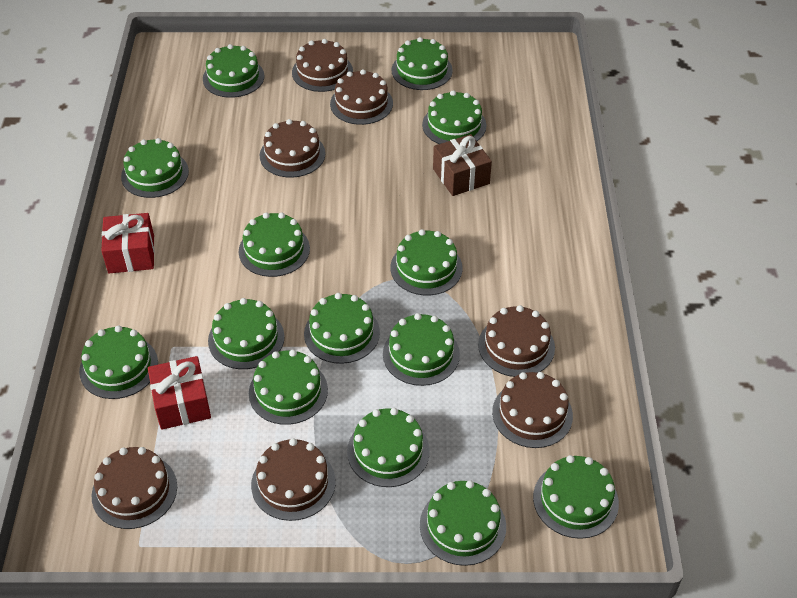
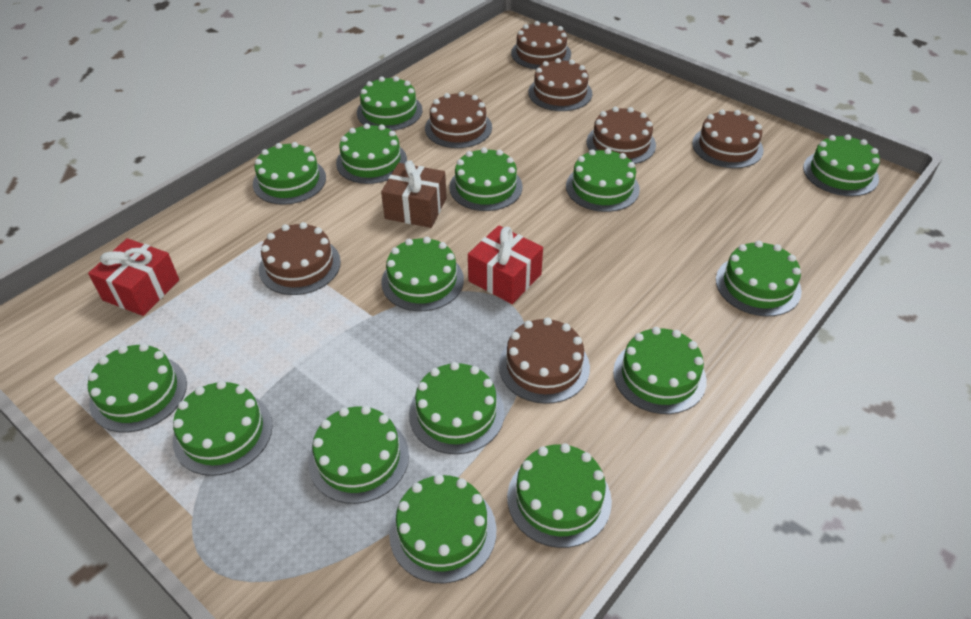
green cake: 14 -> 15

